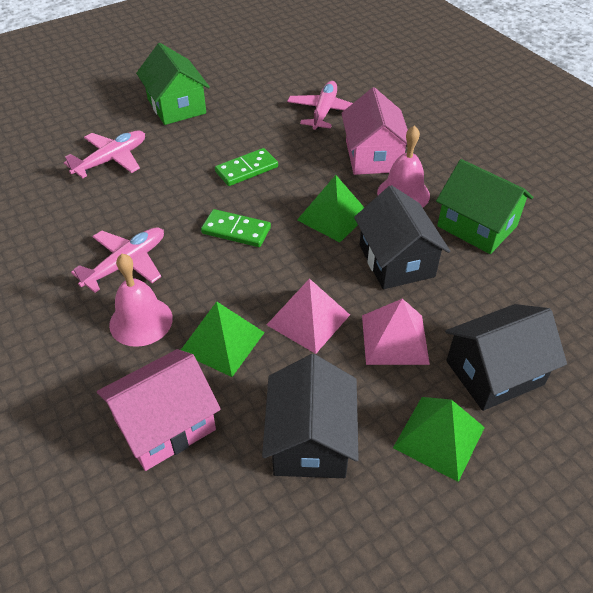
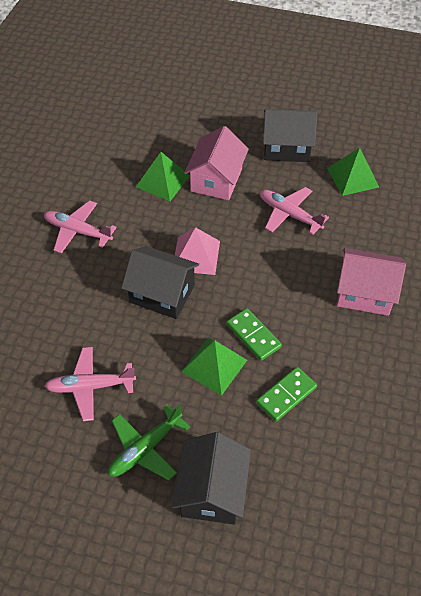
green house: 2 -> 0
green plane: 0 -> 1
pink bell: 2 -> 0
pink pyramid: 2 -> 1

